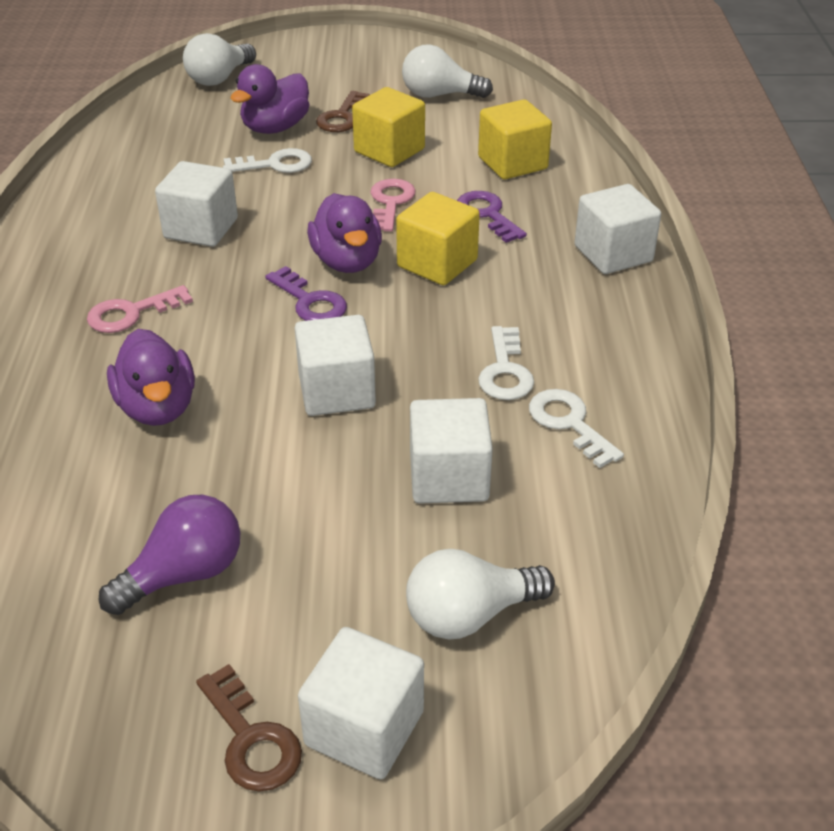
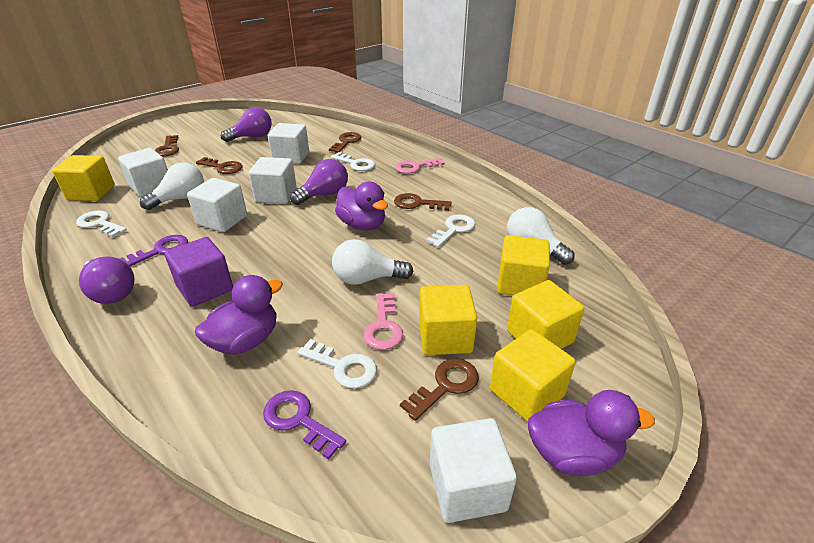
brown key: 2 -> 5
purple cube: 0 -> 1
purple light bulb: 1 -> 3
white key: 3 -> 4
yellow cube: 3 -> 5

